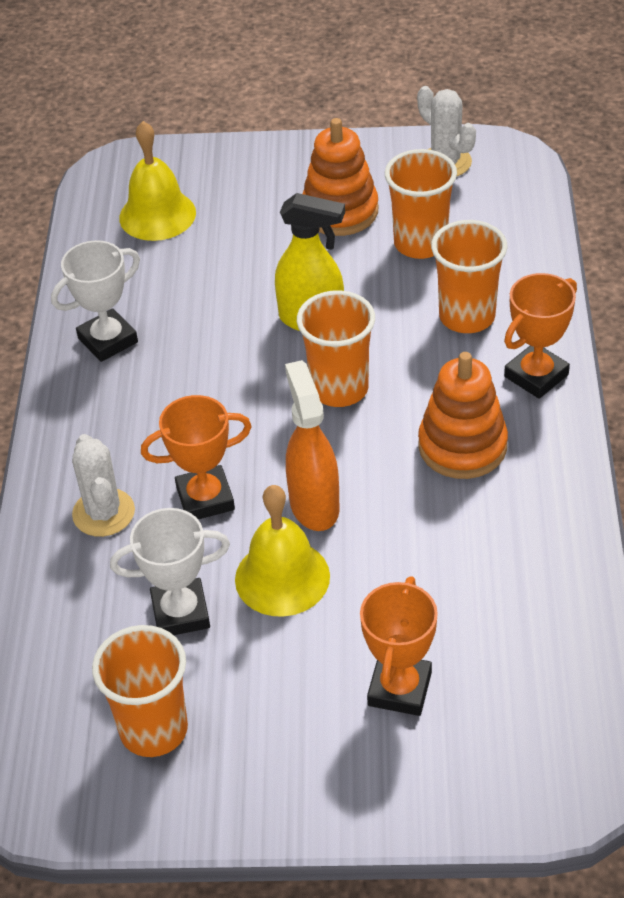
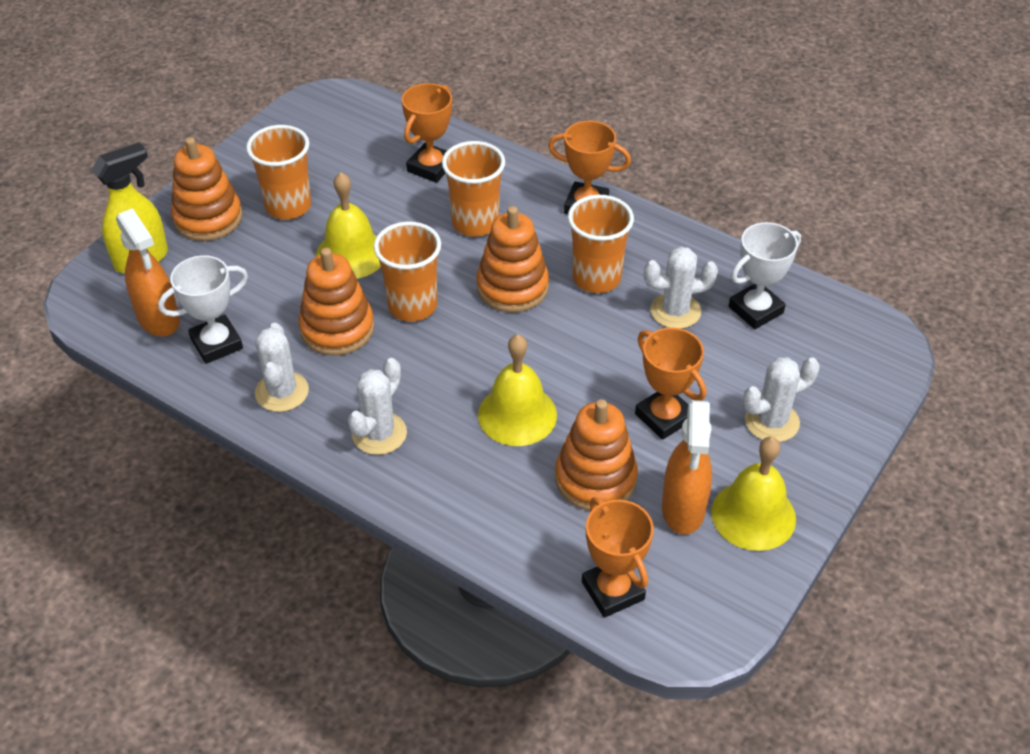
orange spray bottle: 1 -> 2
orange stacking toy: 2 -> 4
orange trophy: 3 -> 4
white cactus: 2 -> 4
yellow bell: 2 -> 3

